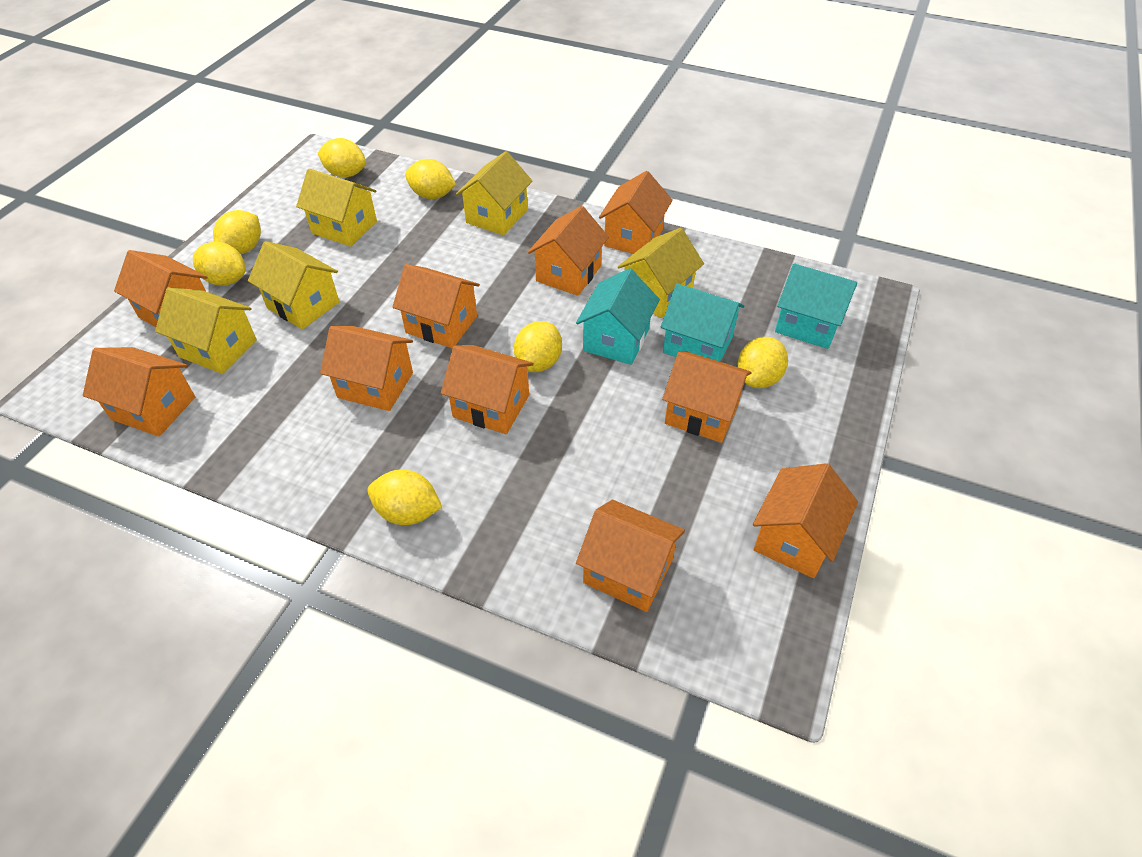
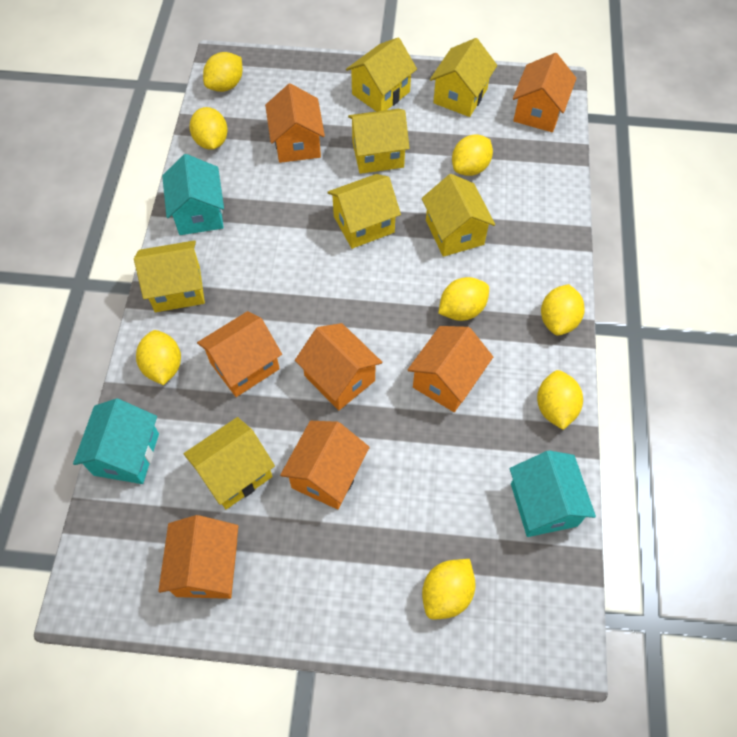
orange house: 10 -> 7
yellow house: 5 -> 7
yellow lemon: 7 -> 8

